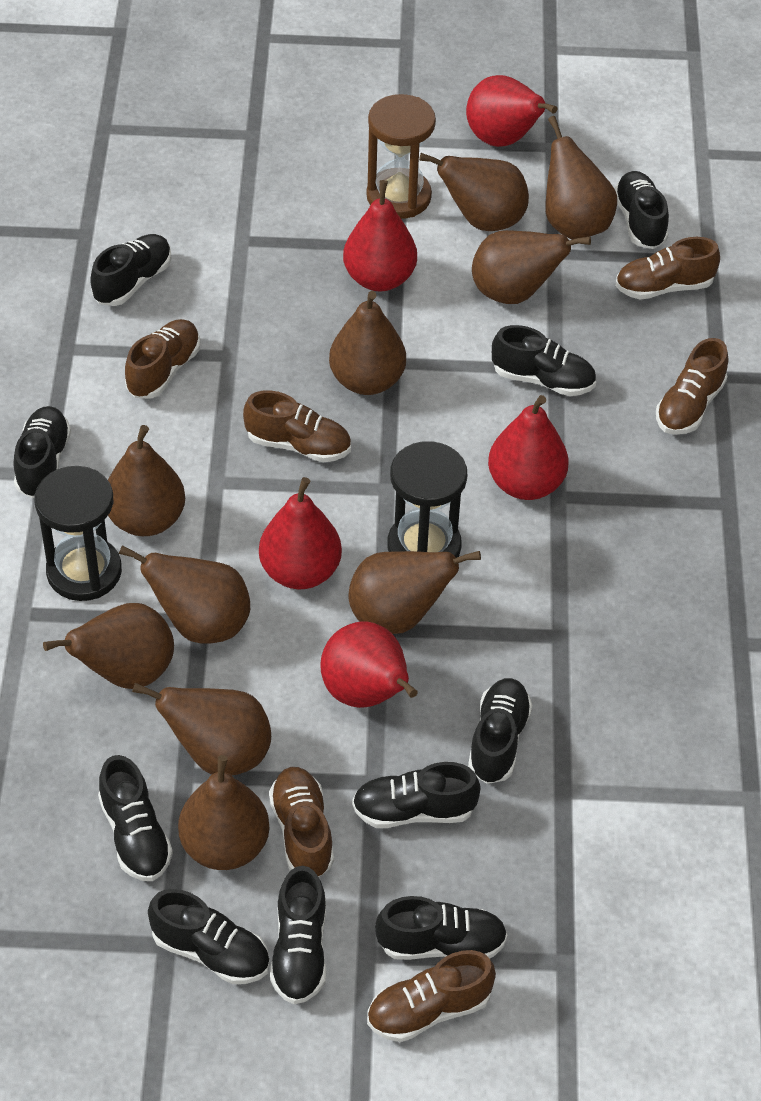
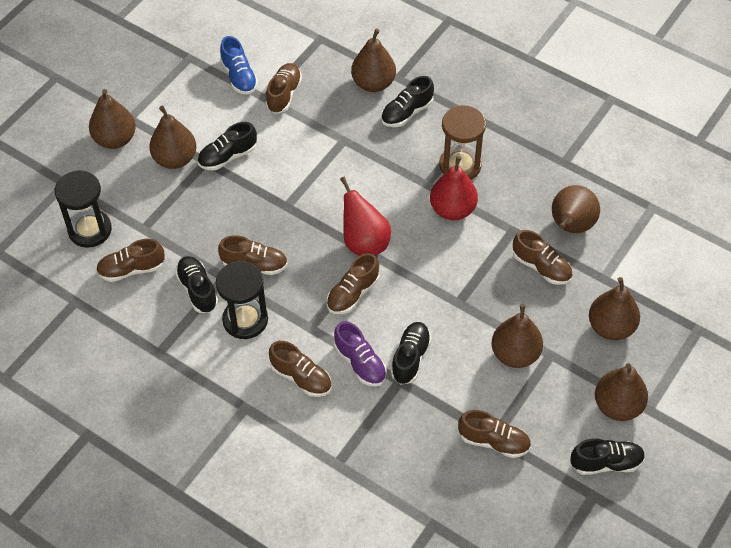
black shoe: 10 -> 5
blue shoe: 0 -> 1
brown pear: 10 -> 7
brown shoe: 6 -> 7
purple shoe: 0 -> 1
red pear: 5 -> 2

